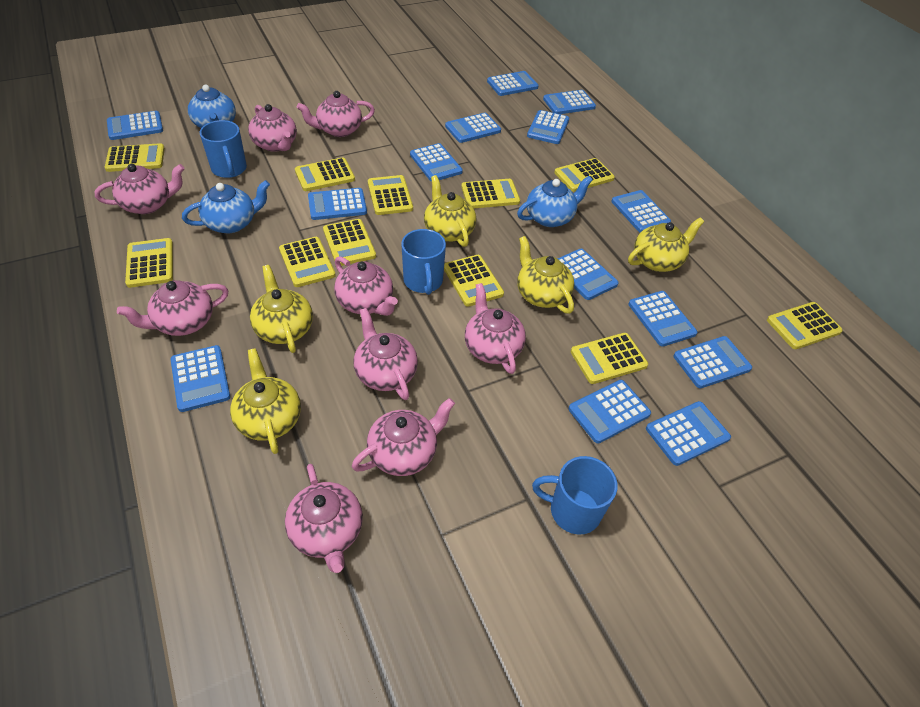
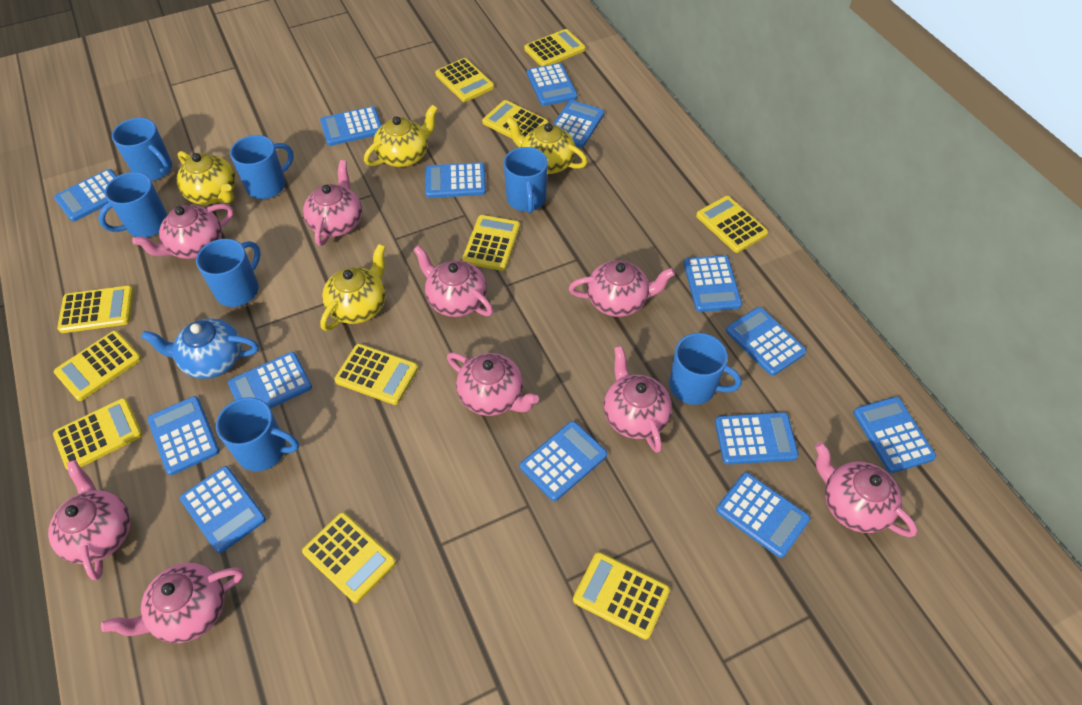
blue mug: 3 -> 7
blue teapot: 3 -> 1
yellow teapot: 5 -> 4

